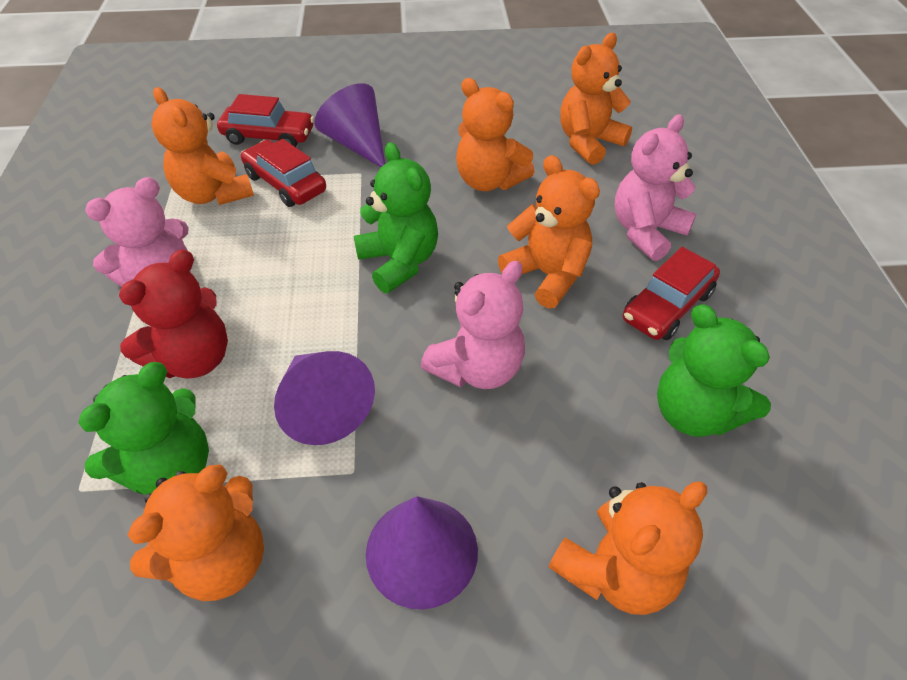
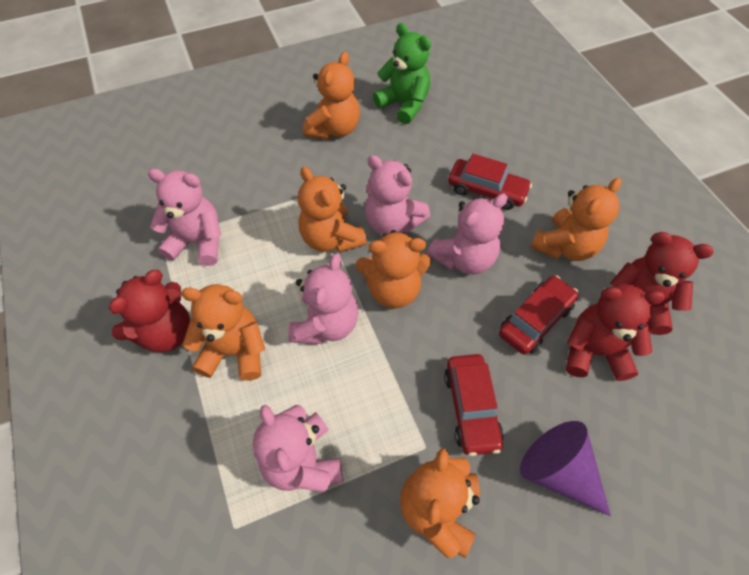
green teddy bear: 3 -> 1
pink teddy bear: 3 -> 5
purple cone: 3 -> 1
red teddy bear: 1 -> 3

